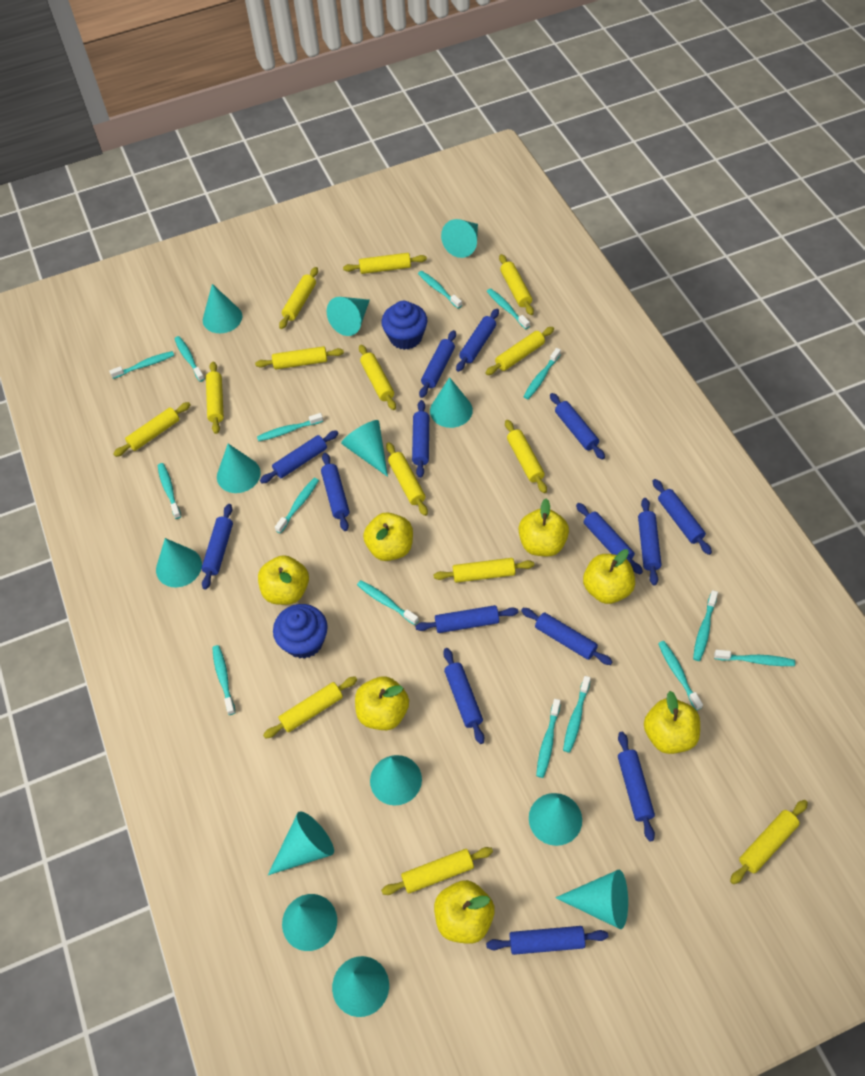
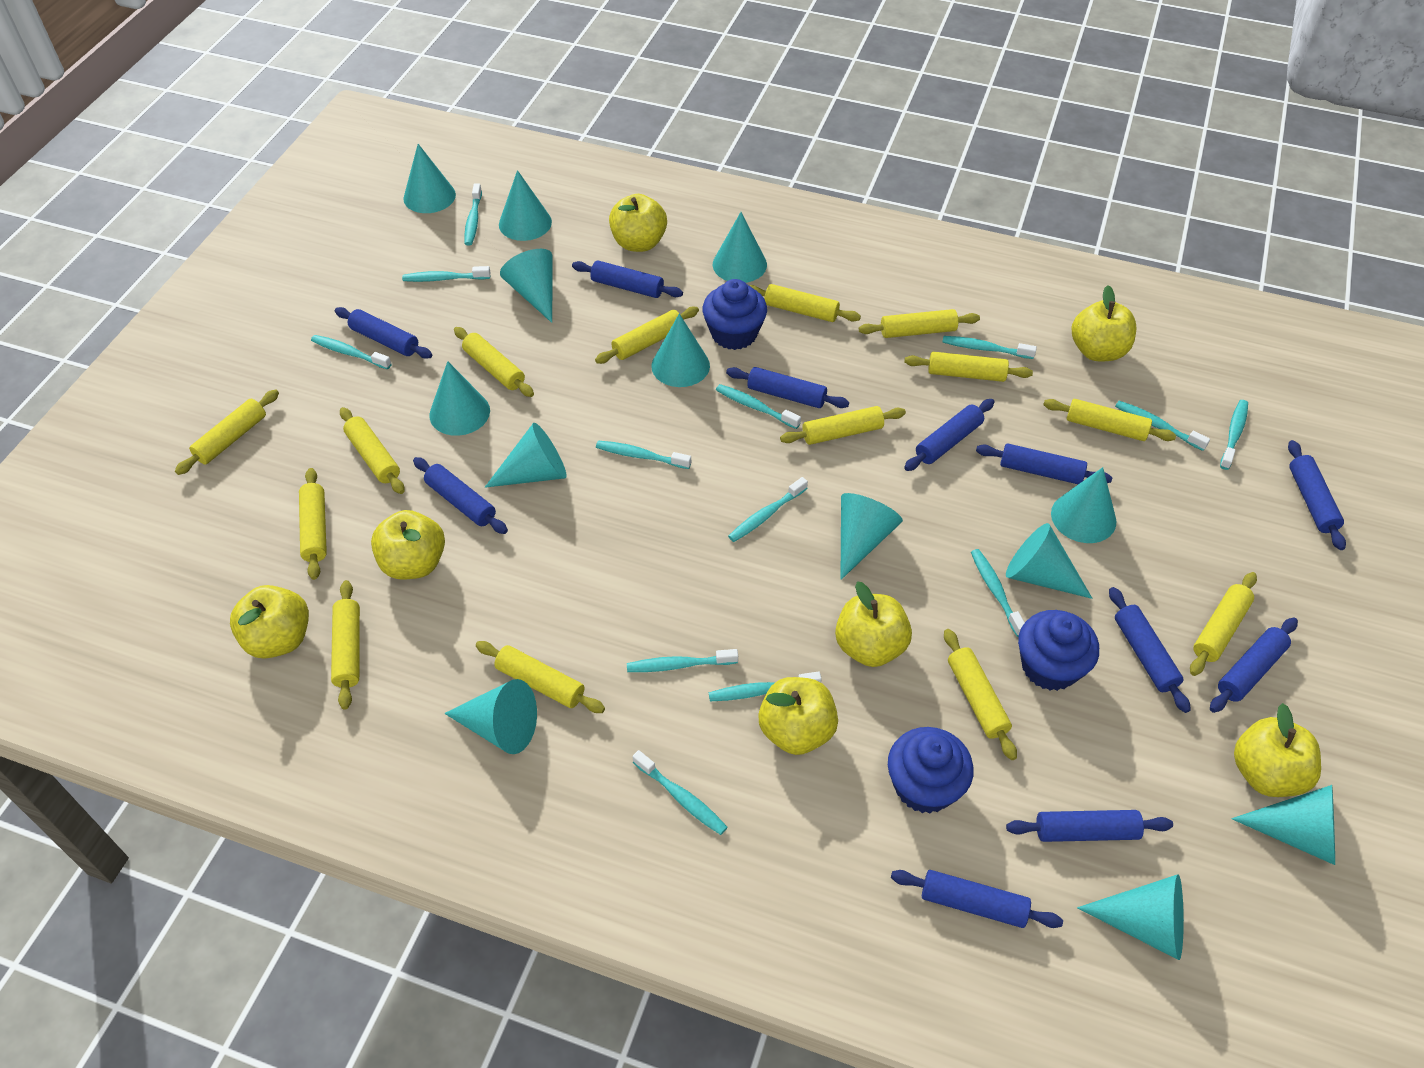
blue cupcake: 2 -> 3
blue rolling pin: 15 -> 11
turquoise toothbrush: 15 -> 13

